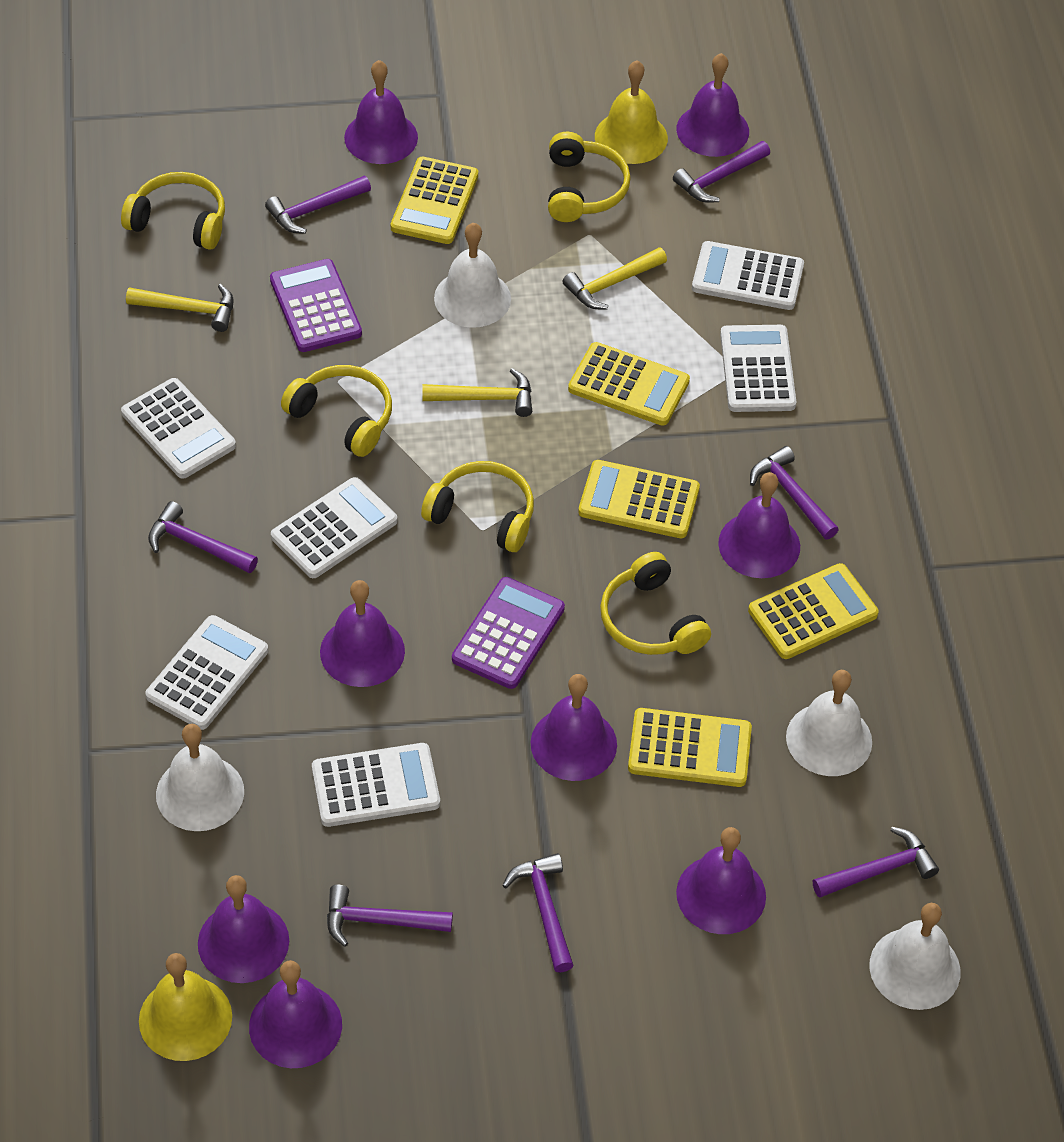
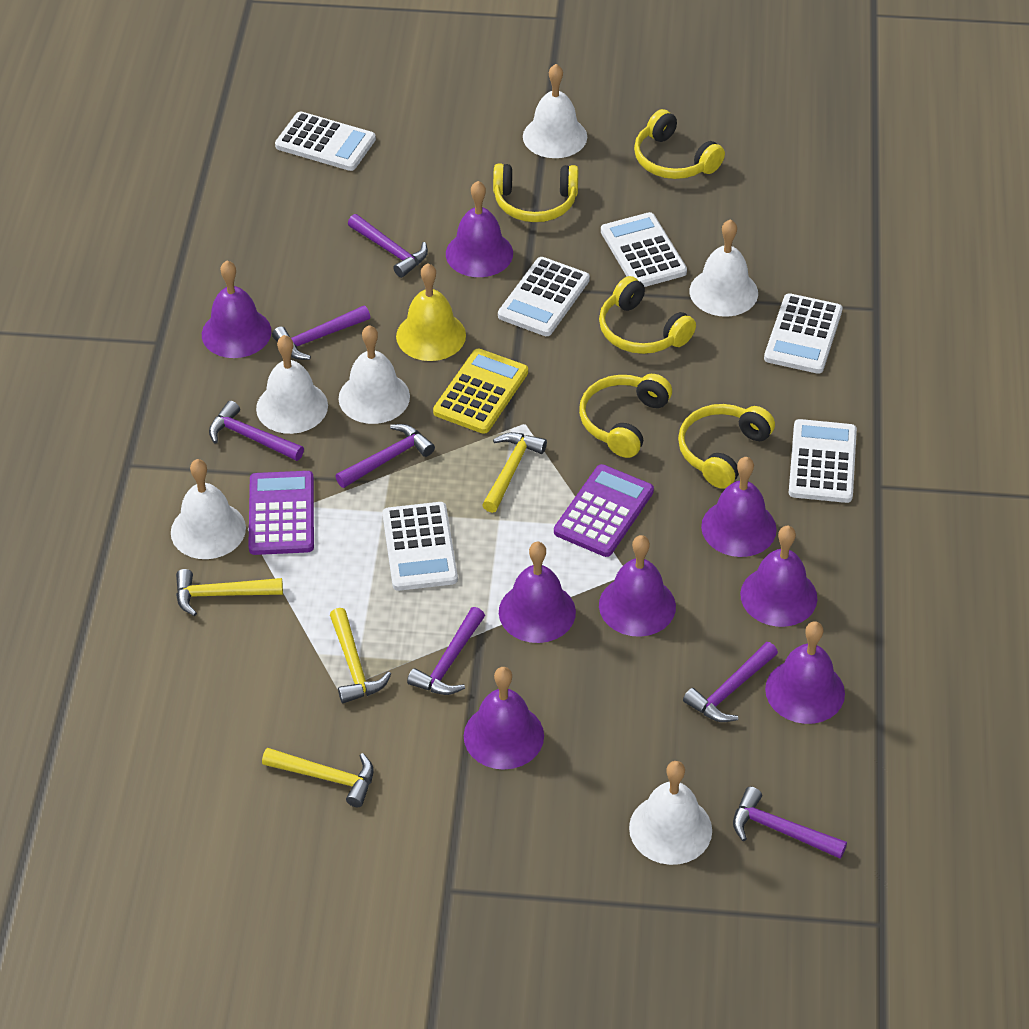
white bell: 4 -> 6
yellow bell: 2 -> 1
yellow calculator: 5 -> 1
yellow hammer: 3 -> 4

